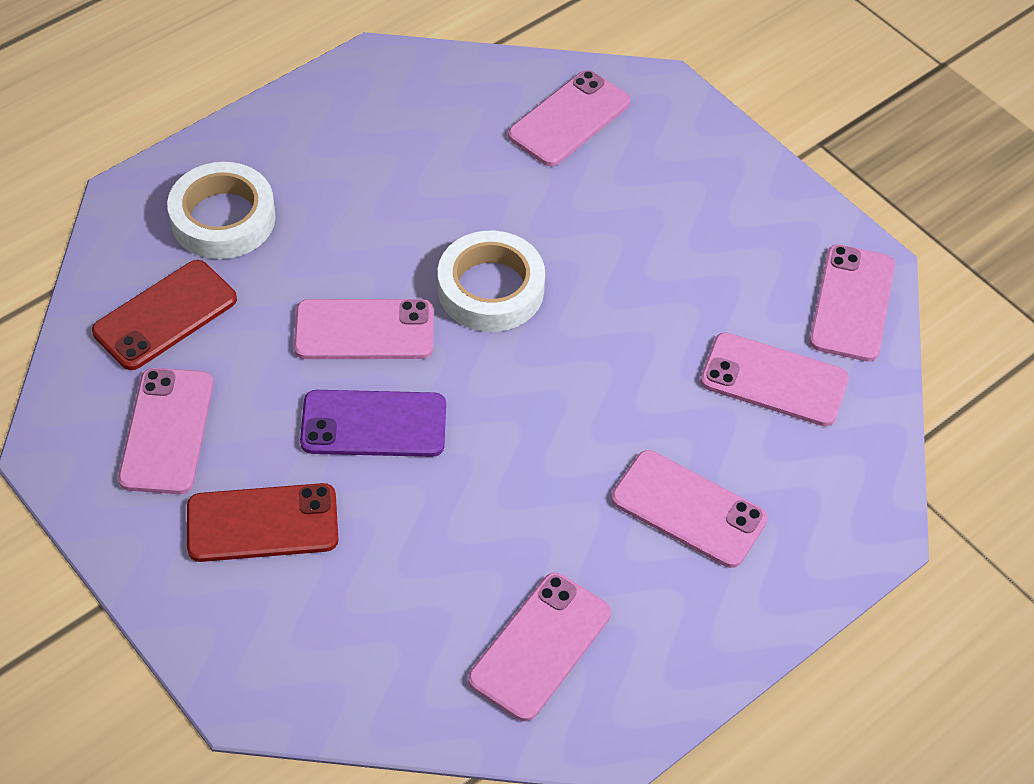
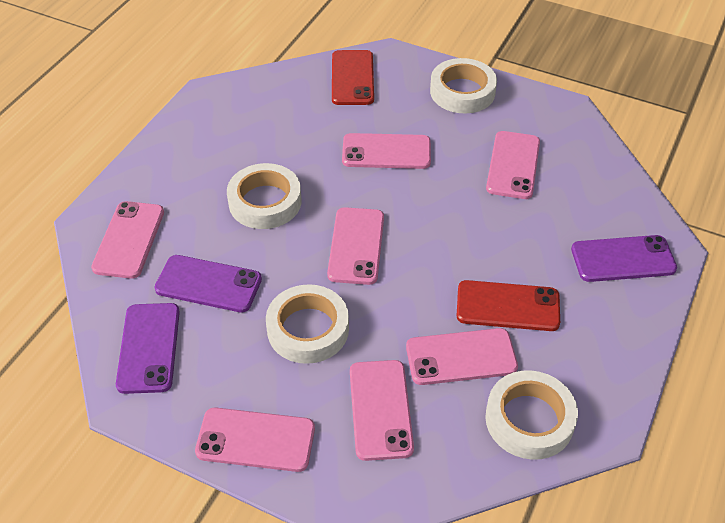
purple phone: 1 -> 3
white tape: 2 -> 4

